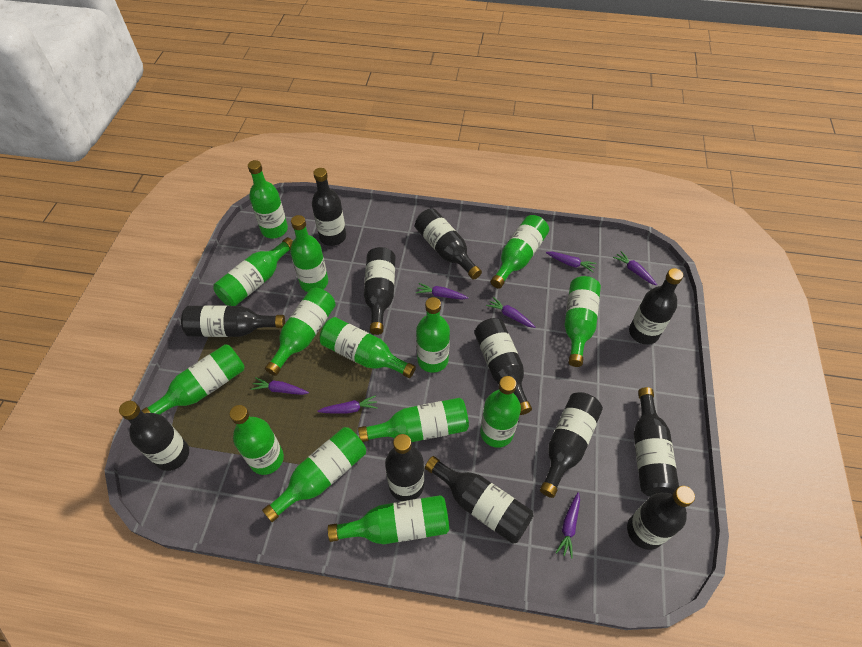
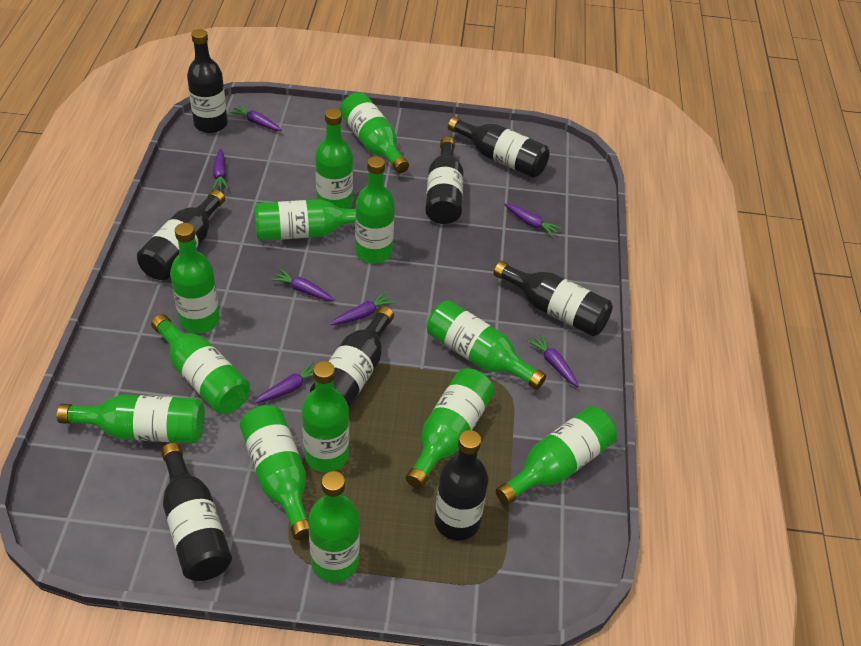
black bottle: 12 -> 8
green bottle: 14 -> 13

